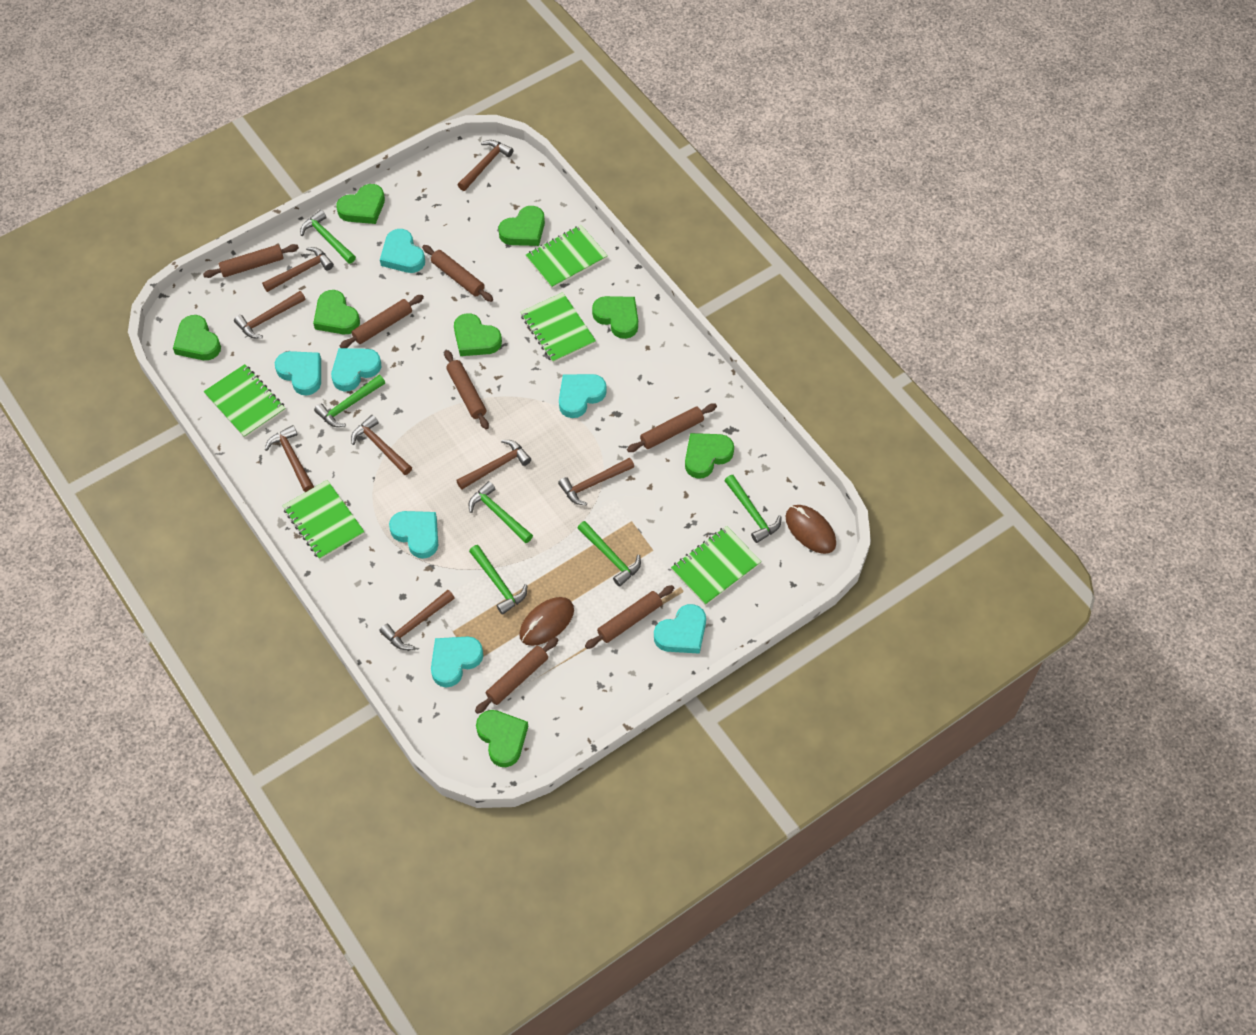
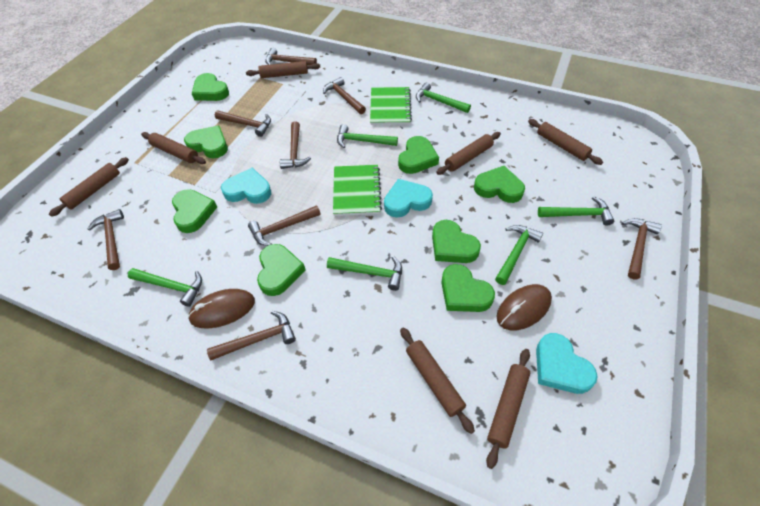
green notebook: 5 -> 2
turquoise heart: 7 -> 3

